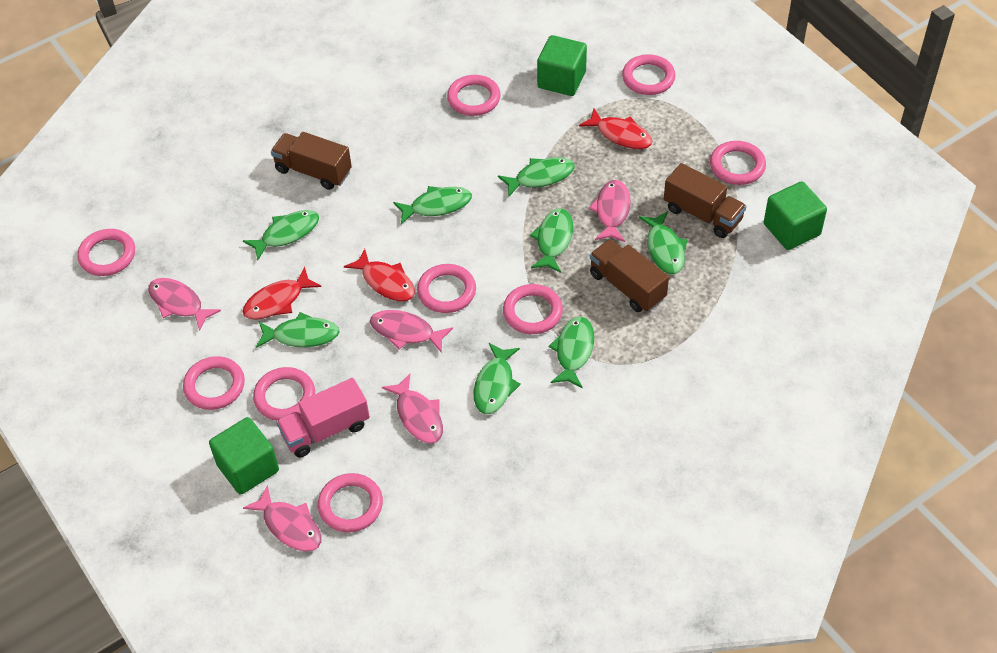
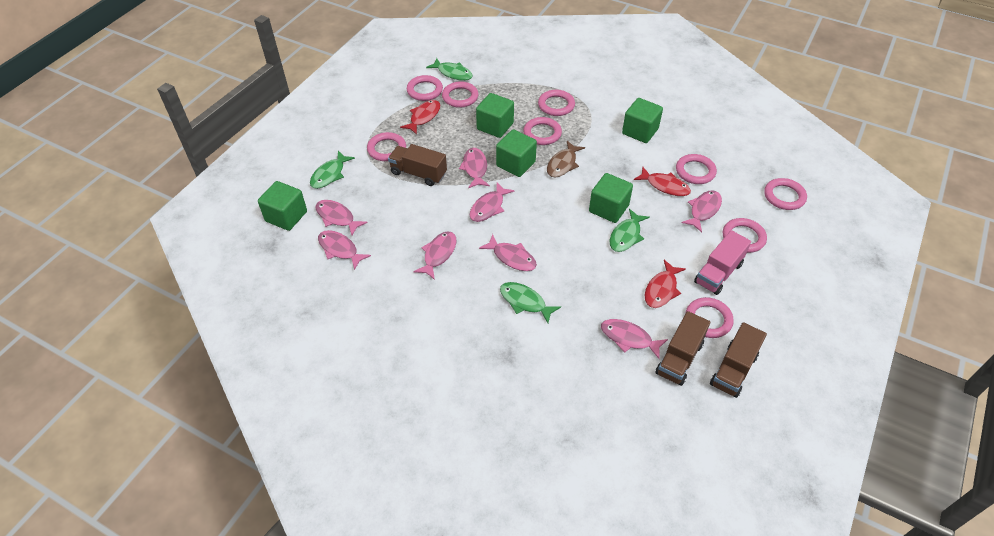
brown fish: 0 -> 1
green cube: 3 -> 5
green fish: 8 -> 4
pink fish: 5 -> 8

